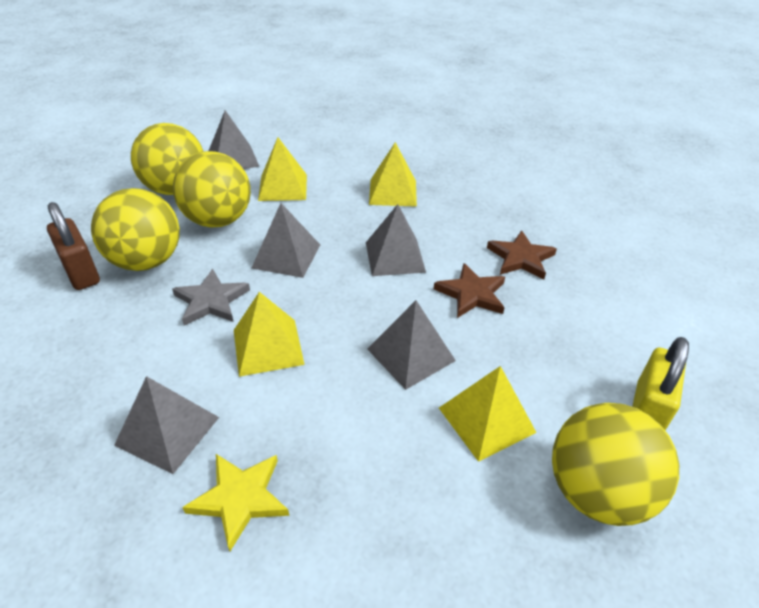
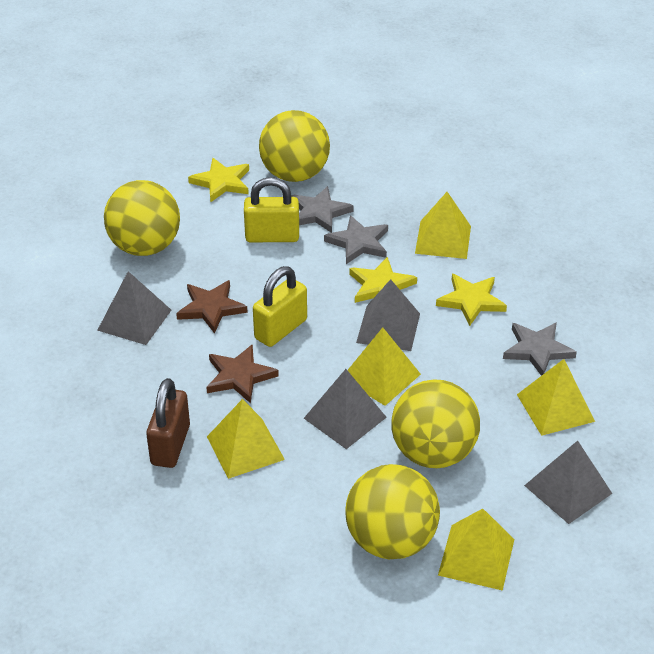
grey pyramid: 5 -> 4
grey star: 1 -> 3
yellow padlock: 1 -> 2
yellow pyramid: 4 -> 5
yellow star: 1 -> 3

